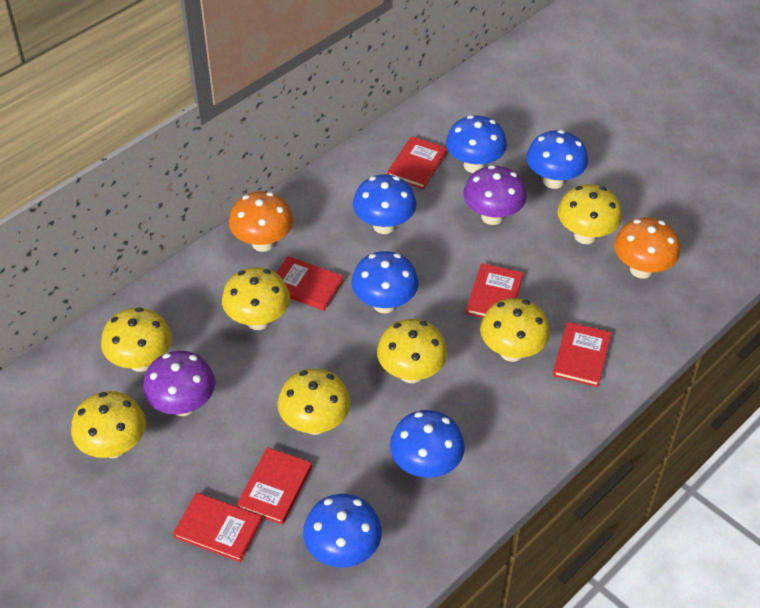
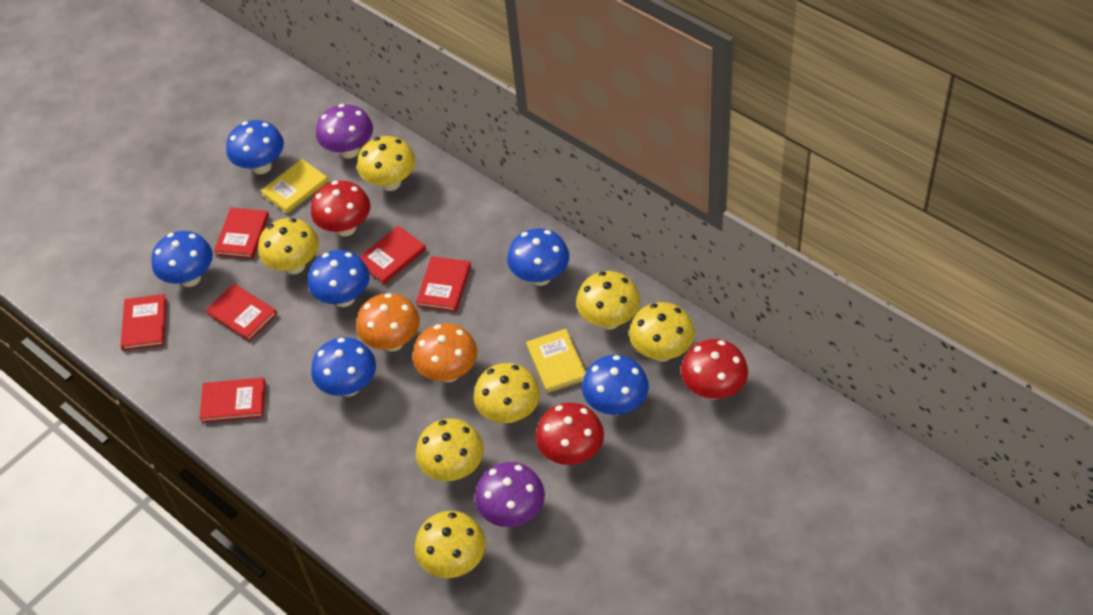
red mushroom: 0 -> 3
yellow book: 0 -> 2

